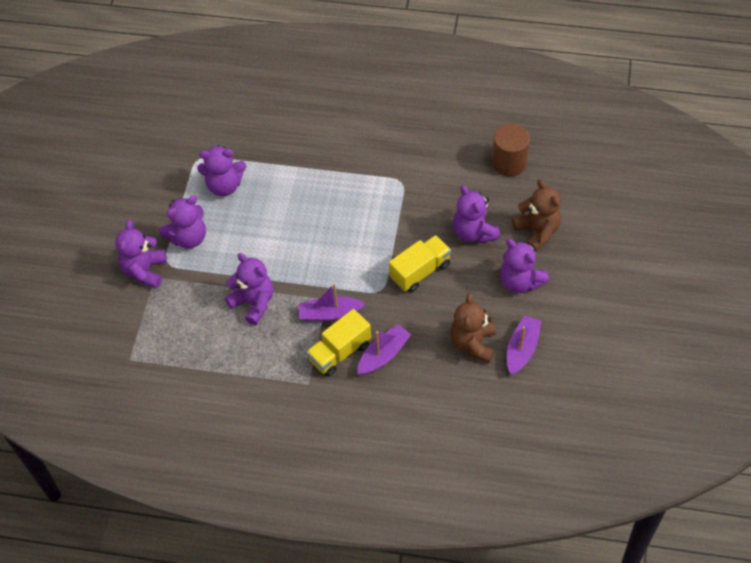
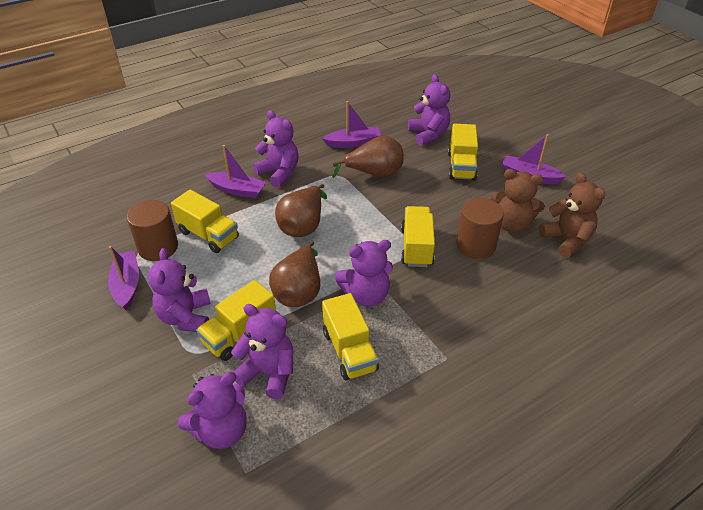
brown cylinder: 1 -> 2
brown pear: 0 -> 3
purple boat: 3 -> 4
yellow truck: 2 -> 5

